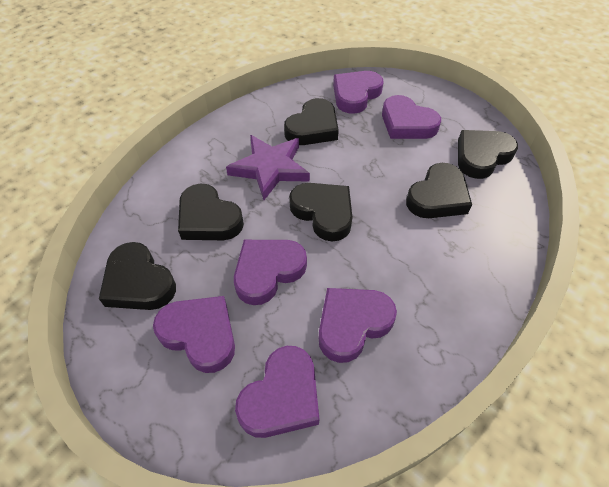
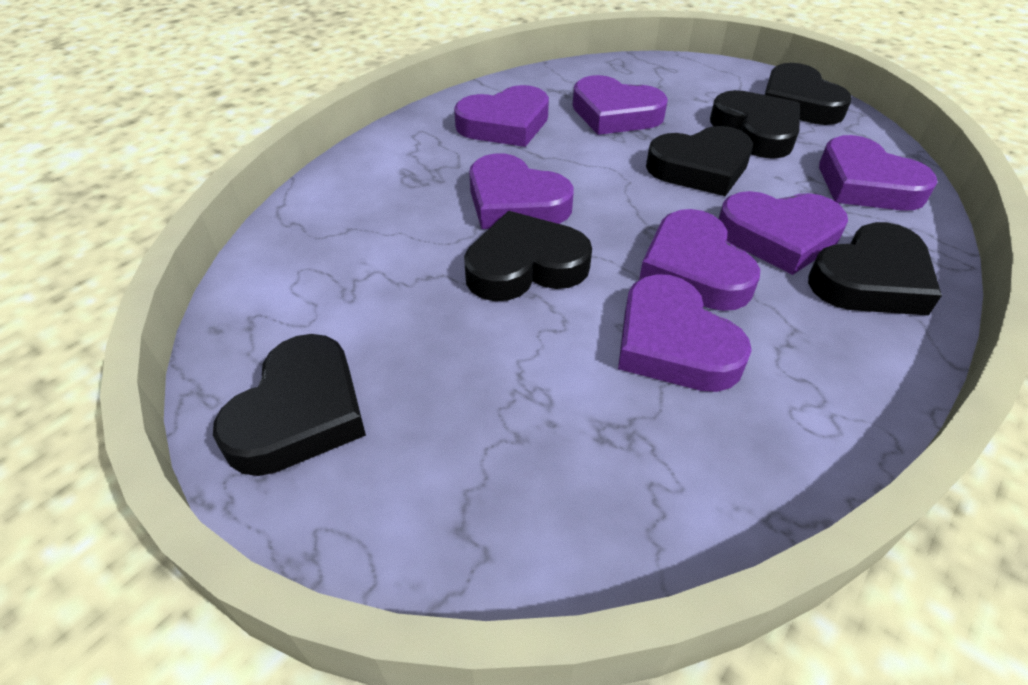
purple heart: 6 -> 7
purple star: 1 -> 0

